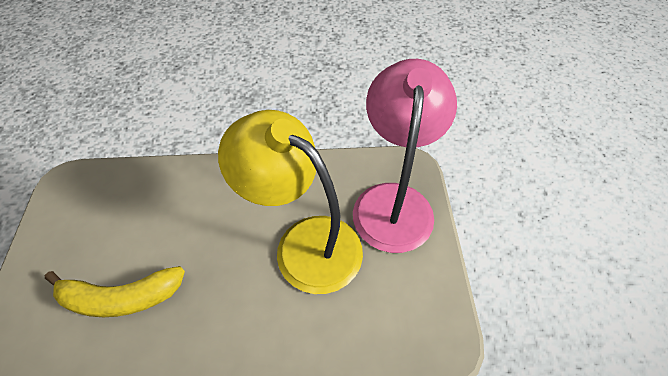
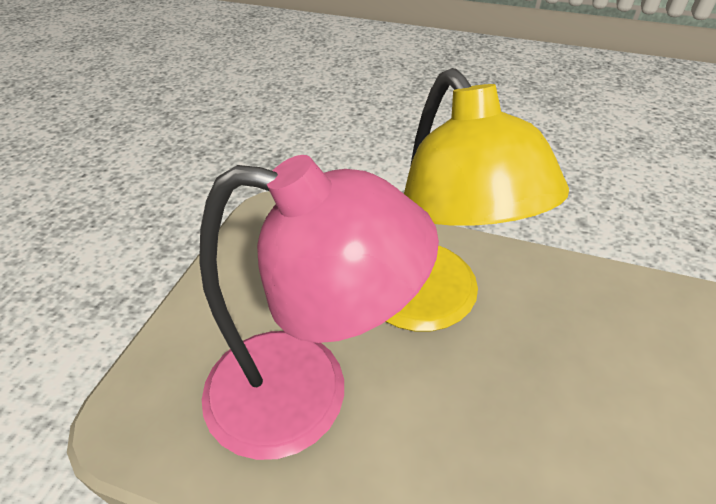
yellow banana: 1 -> 0

